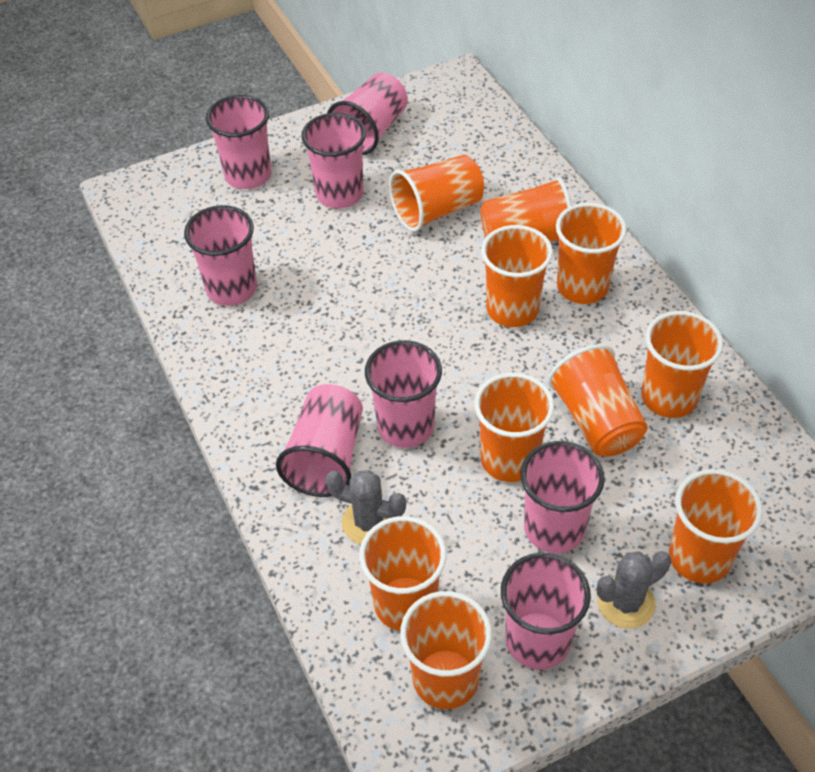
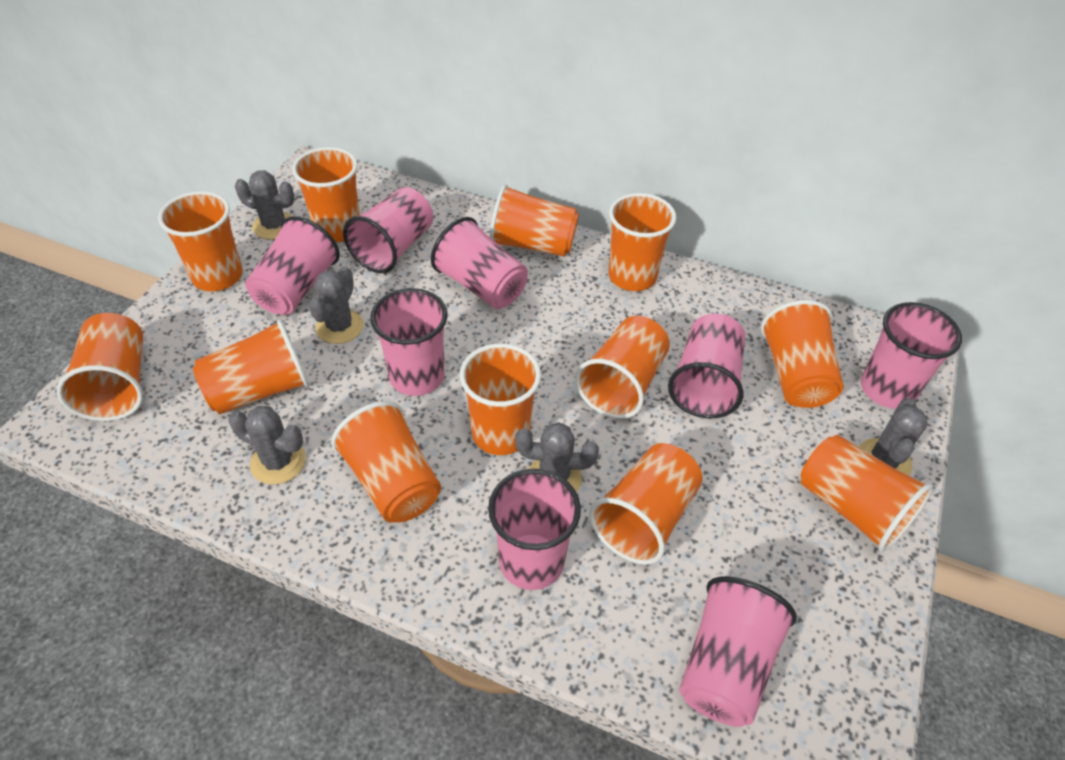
grey cactus: 2 -> 5
orange cup: 10 -> 12

